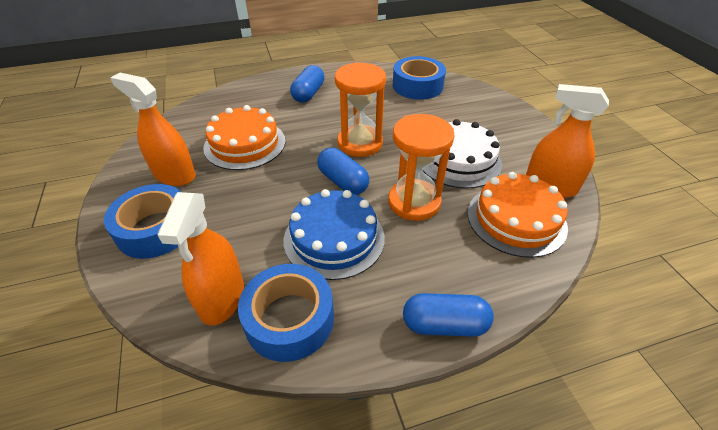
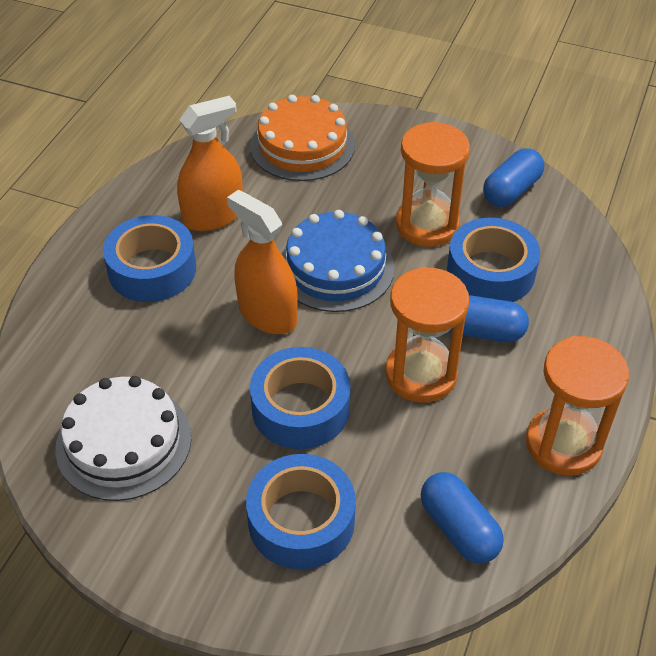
blue tape: 3 -> 4
orange cake: 2 -> 1
orange hourglass: 2 -> 3
orange spray bottle: 3 -> 2

